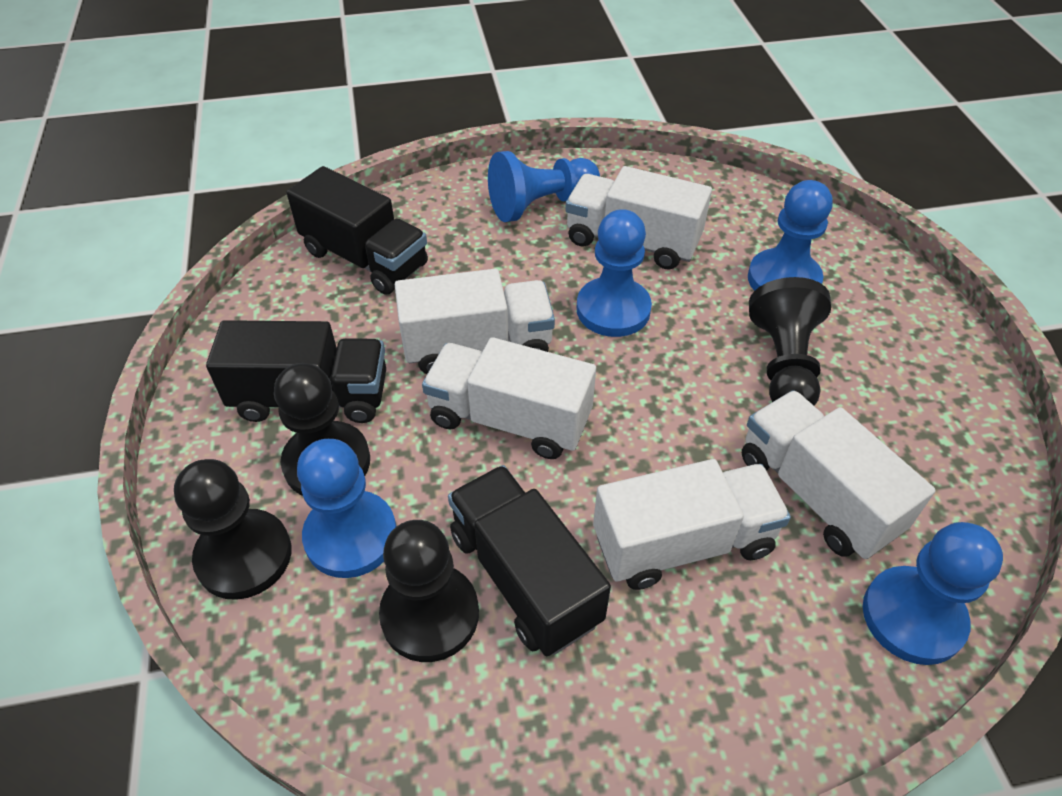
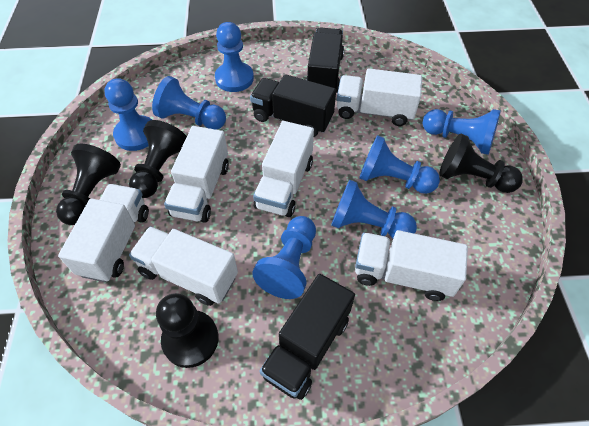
blue pawn: 5 -> 7
white truck: 5 -> 6

